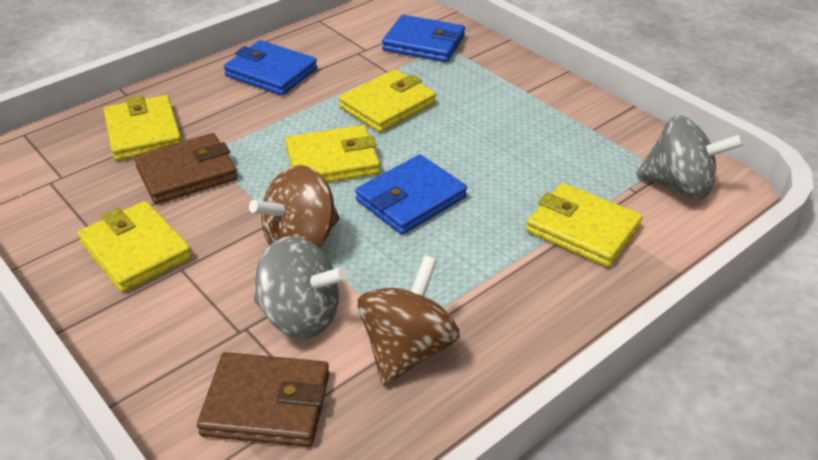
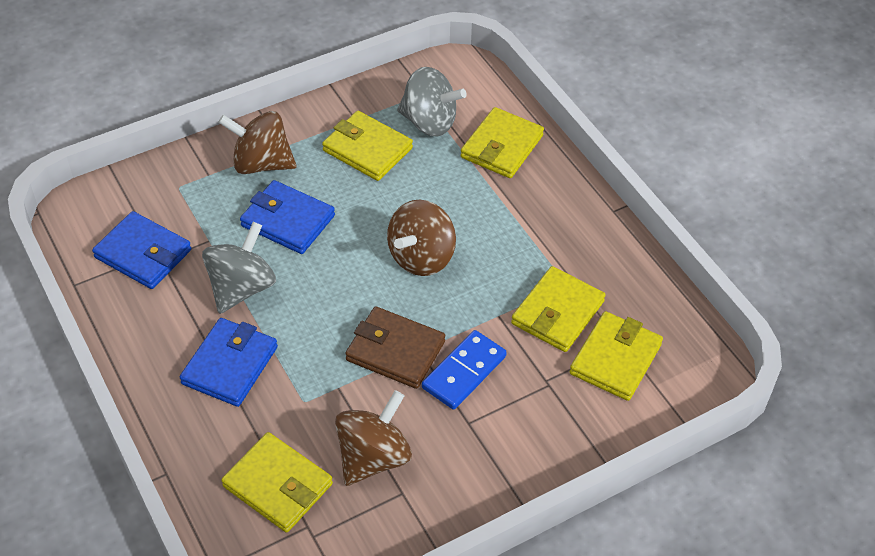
blue domino: 0 -> 1
brown spinning top: 2 -> 3
brown wallet: 2 -> 1

